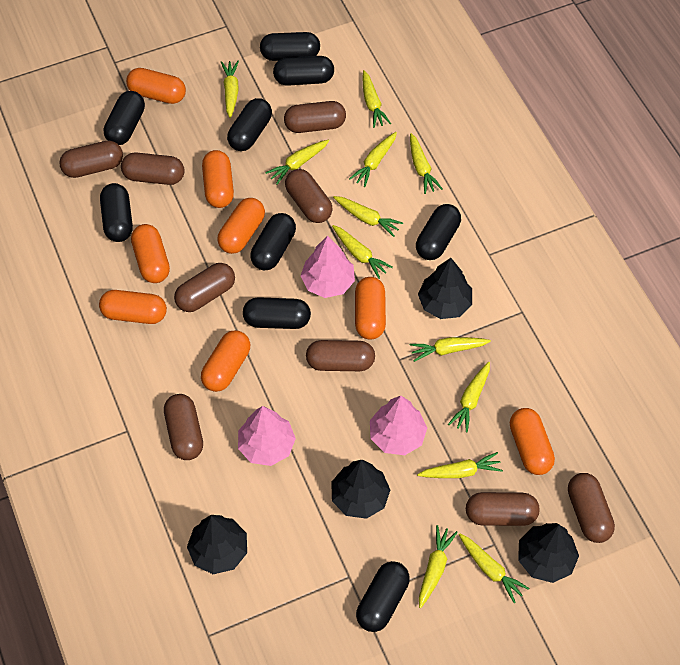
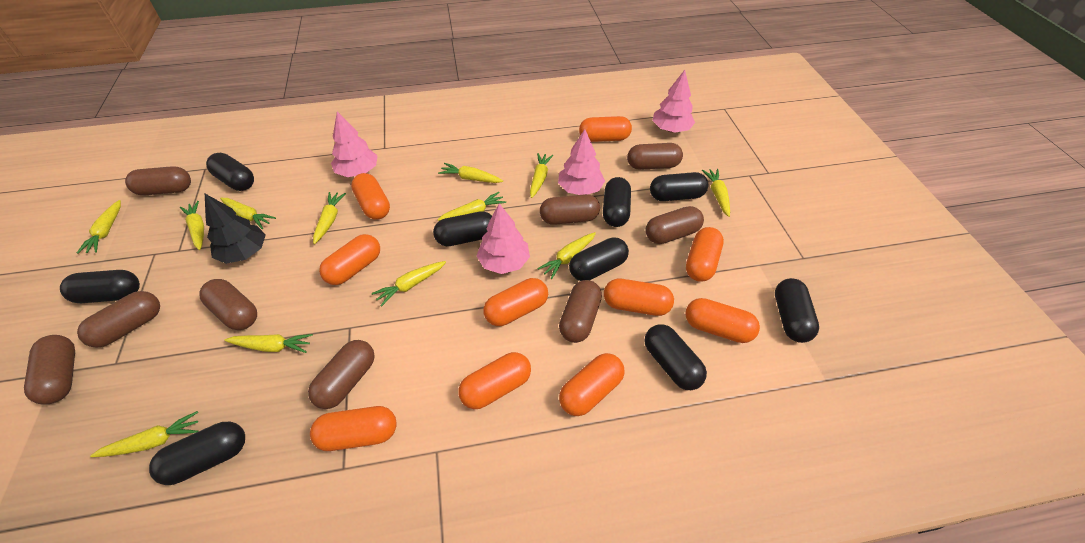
black tree: 4 -> 1
orange capsule: 8 -> 10
pink tree: 3 -> 4

